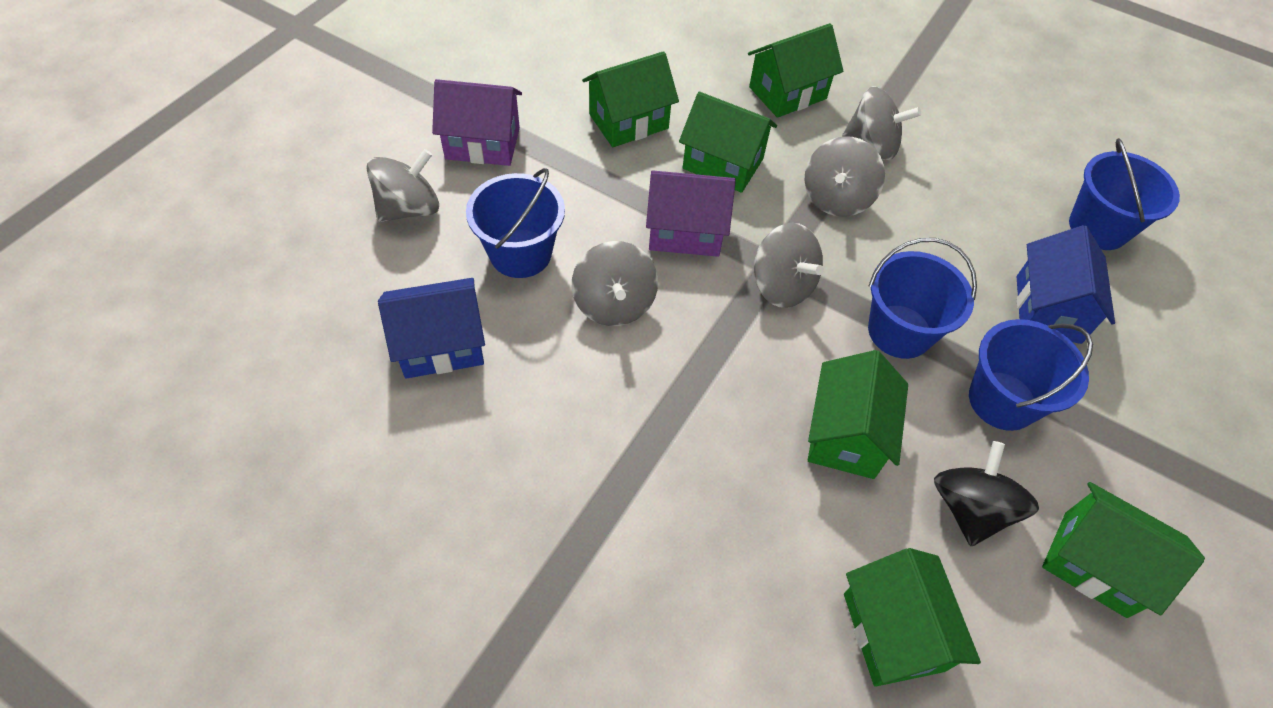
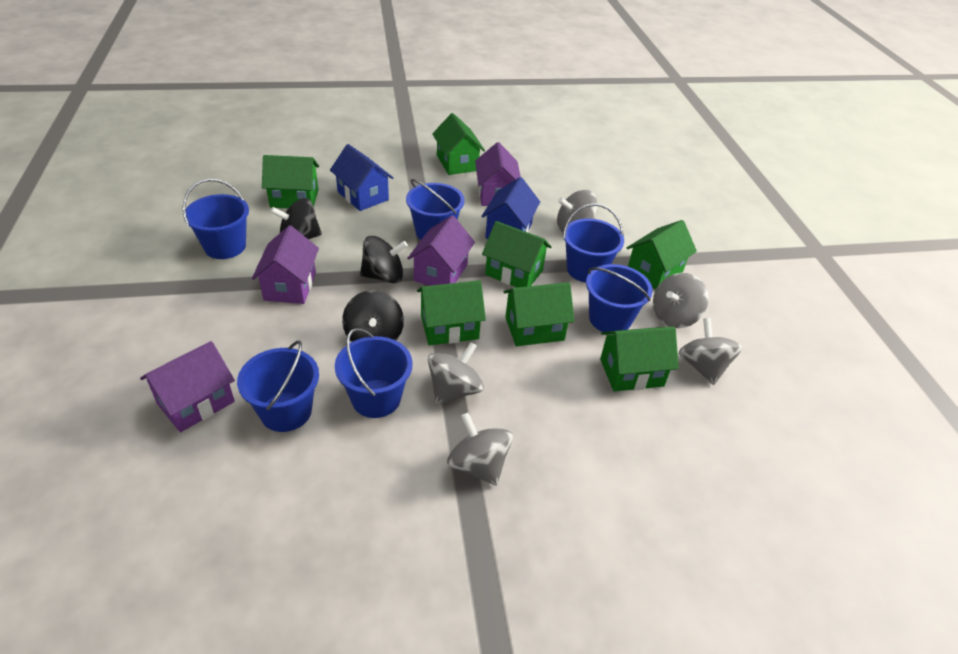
black spinning top: 1 -> 3
blue bucket: 4 -> 6
green house: 6 -> 7
purple house: 2 -> 4

